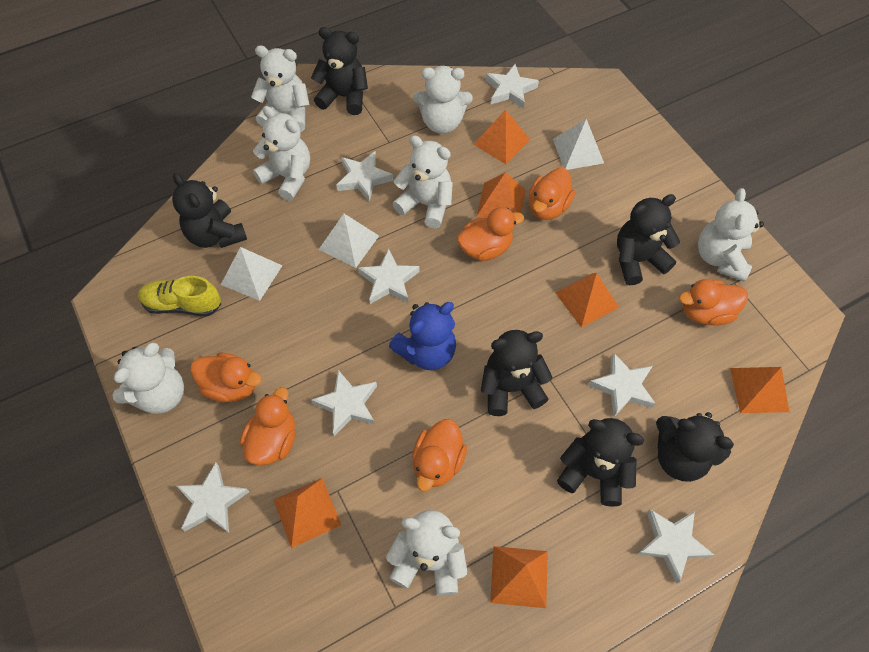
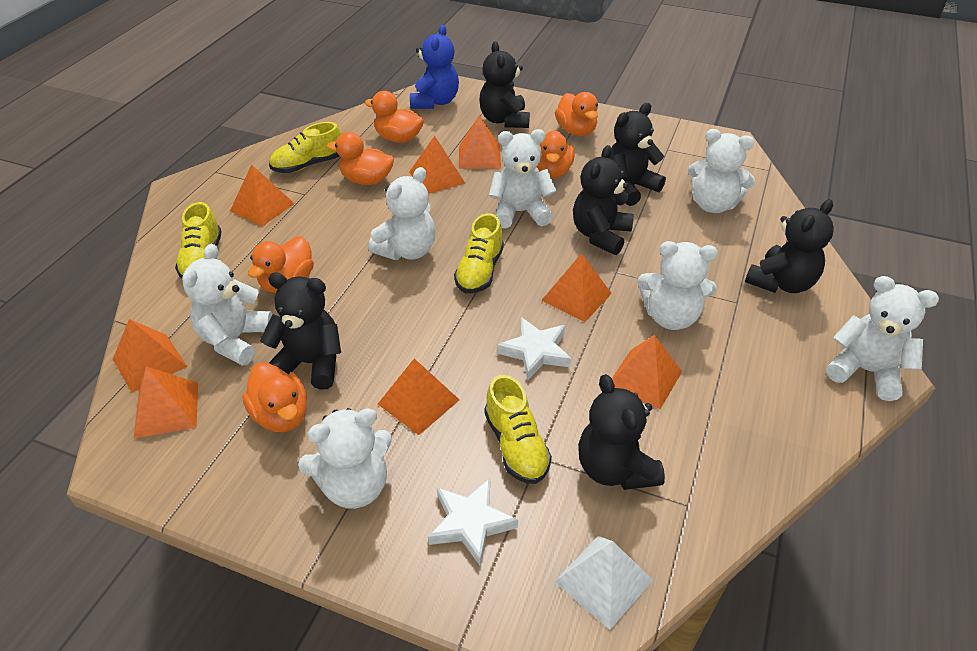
orange pyramid: 6 -> 8
white pyramid: 3 -> 1
white star: 7 -> 2
yellow shoe: 1 -> 4

